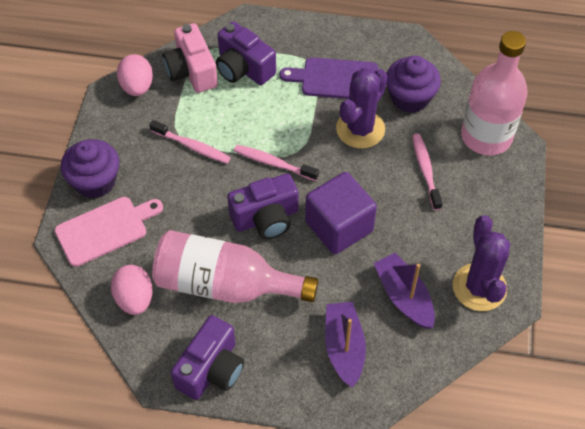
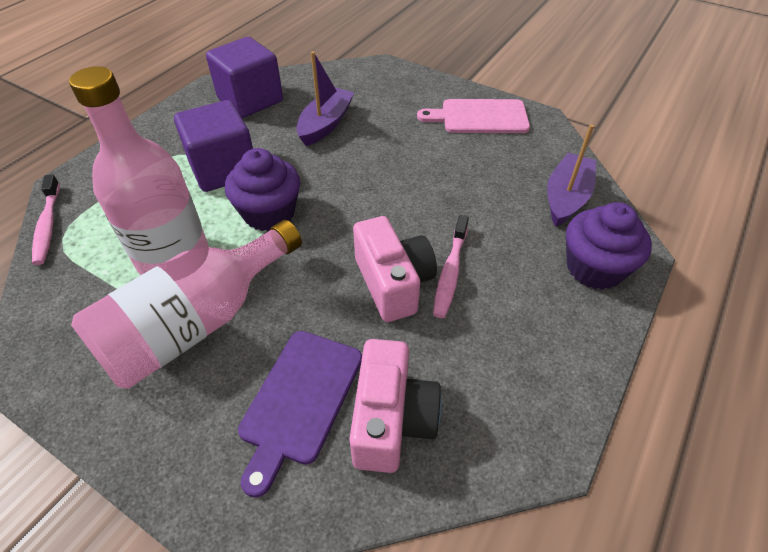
pink camera: 1 -> 2
pink egg: 2 -> 0
pink toothbrush: 3 -> 2
purple cactus: 2 -> 0
purple camera: 3 -> 0
purple cube: 1 -> 2

